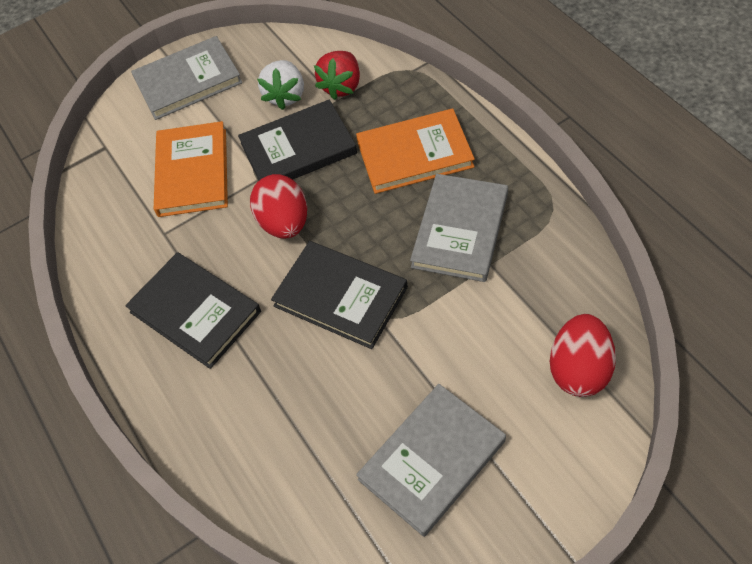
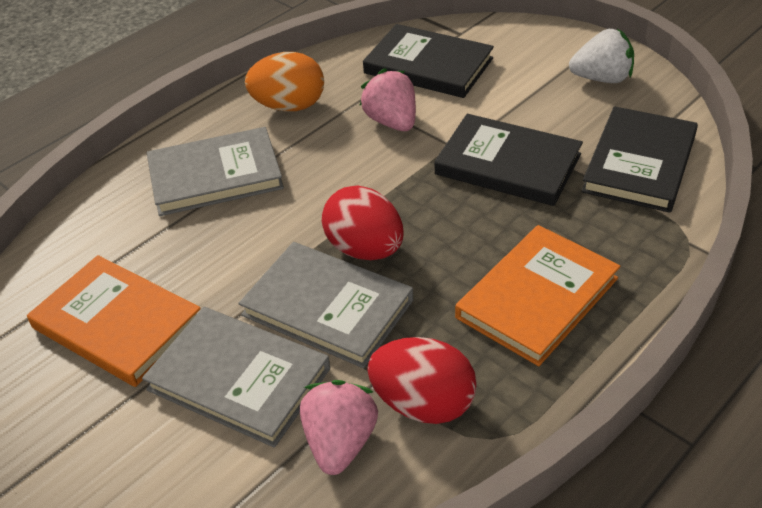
orange egg: 0 -> 1
pink strawberry: 0 -> 2
red strawberry: 1 -> 0

